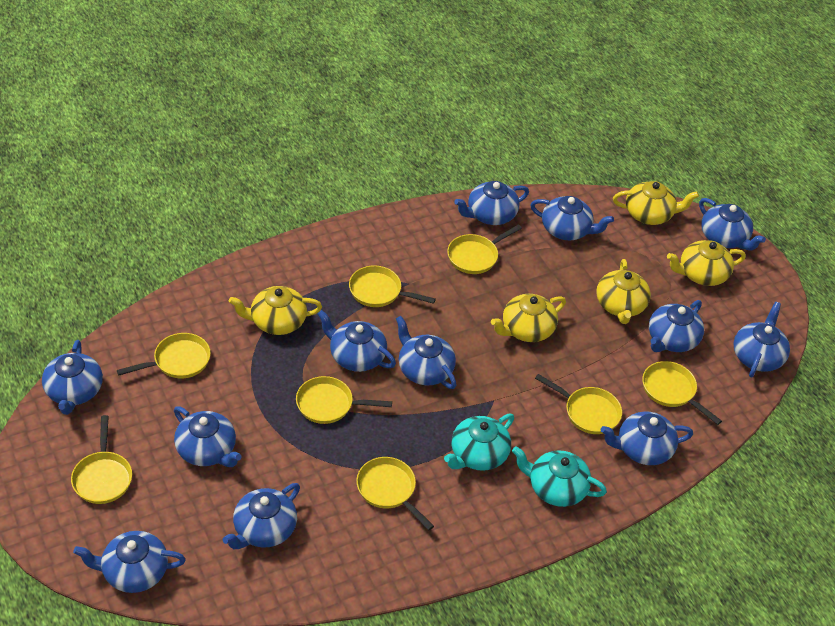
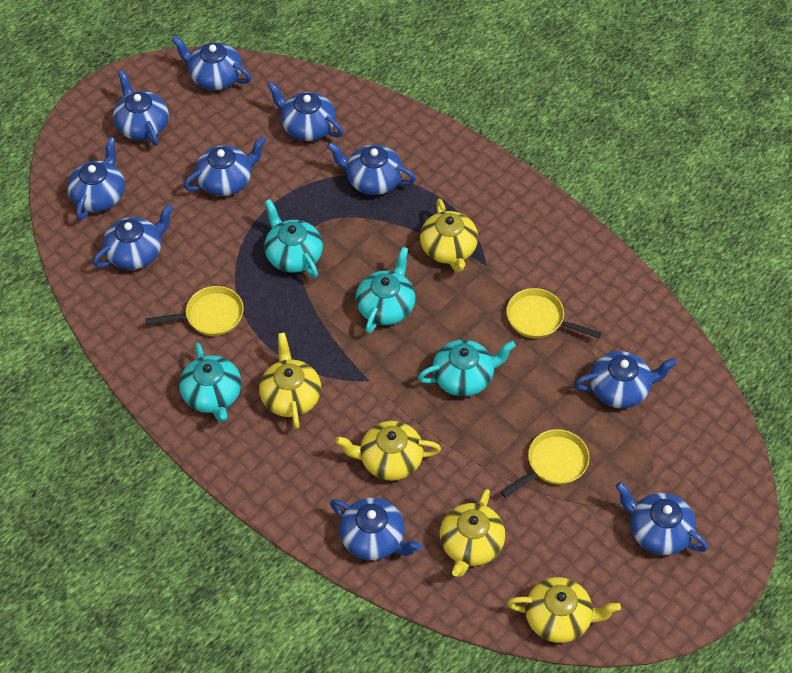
blue teapot: 12 -> 10
turquoise teapot: 2 -> 4
yellow pan: 8 -> 3

